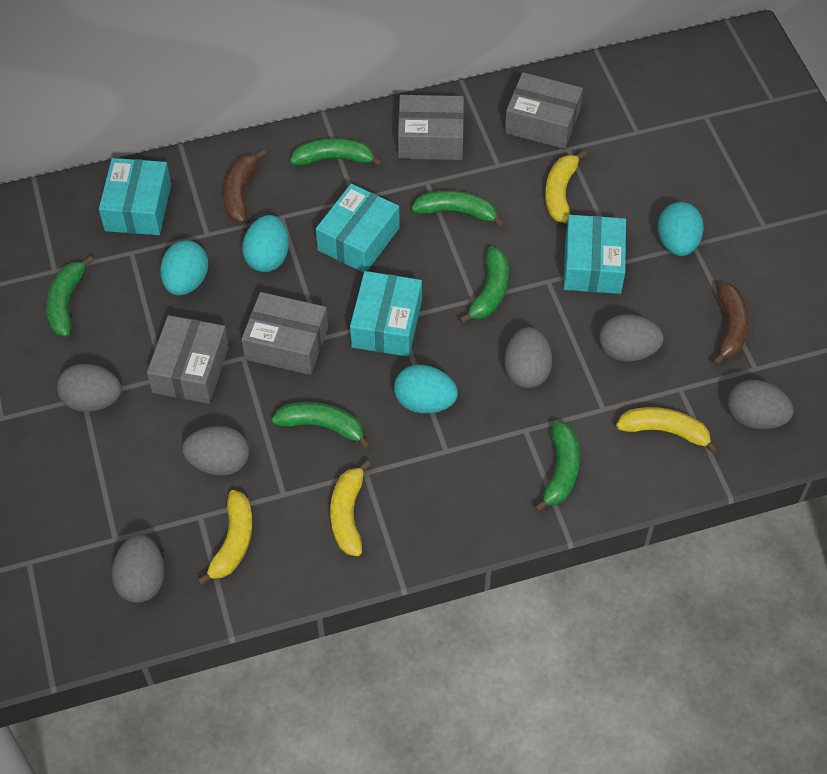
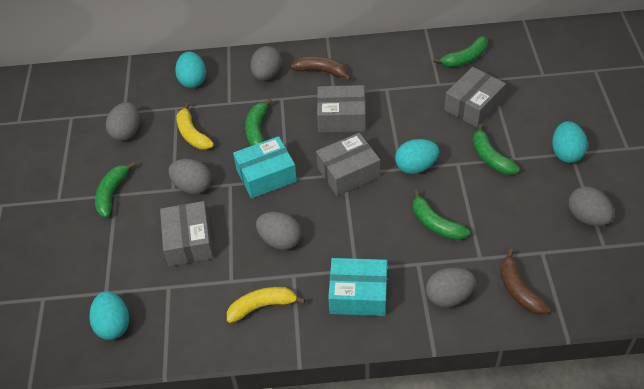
green banana: 6 -> 5
turquoise box: 4 -> 2
yellow banana: 4 -> 2

